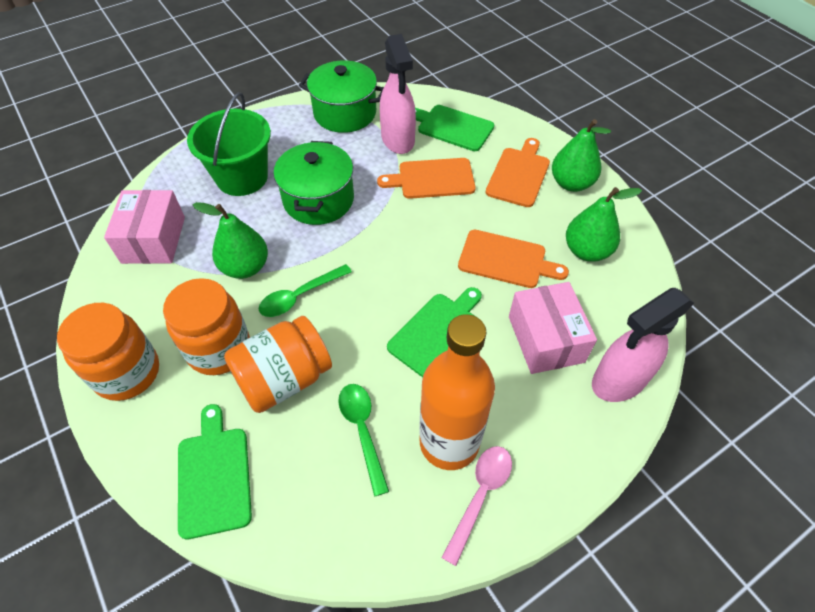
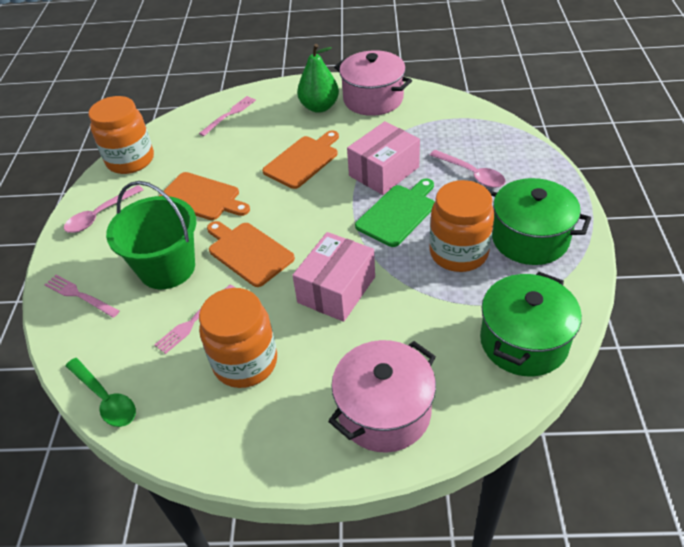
green cutting board: 3 -> 1
green pear: 3 -> 1
green spoon: 2 -> 1
orange bottle: 1 -> 0
pink fork: 0 -> 3
pink pot: 0 -> 2
pink spoon: 1 -> 2
pink spray bottle: 2 -> 0

